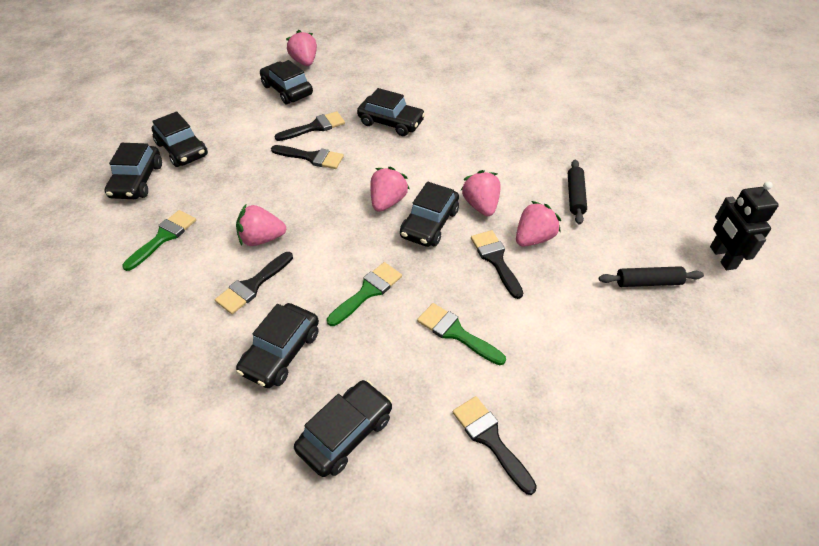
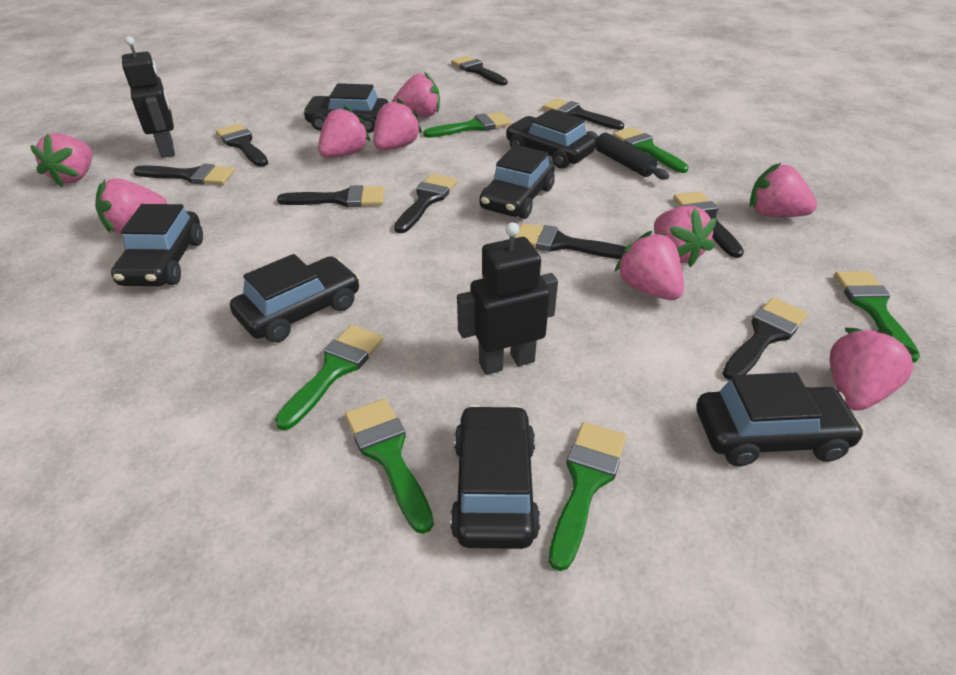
black brush: 5 -> 9
black robot: 1 -> 2
black rolling pin: 2 -> 1
green brush: 3 -> 6
pink strawberry: 5 -> 9

